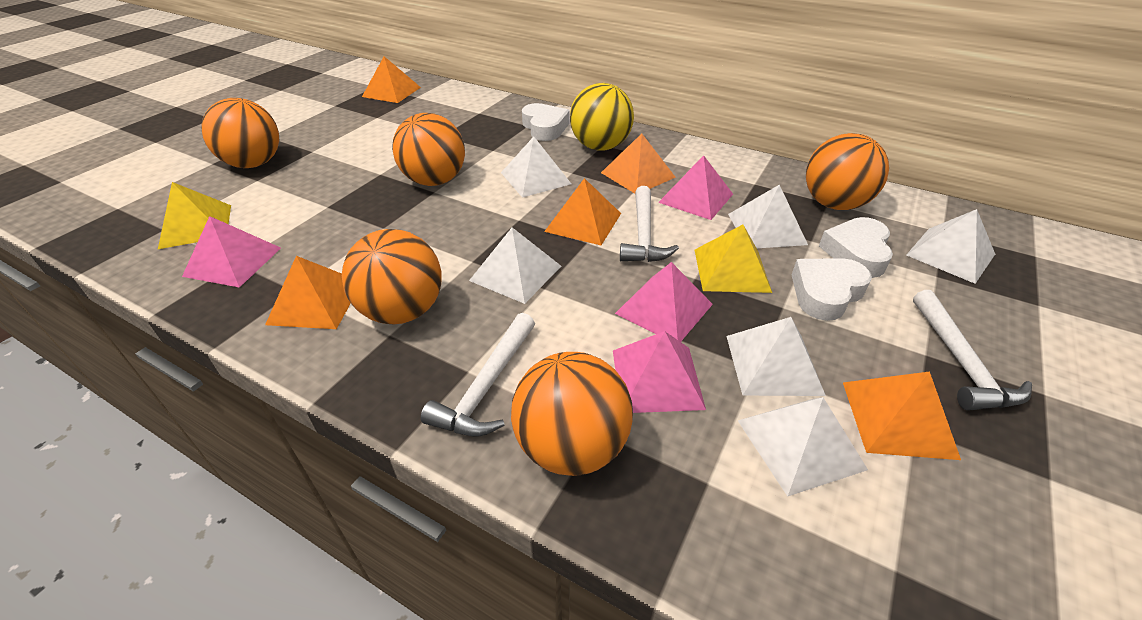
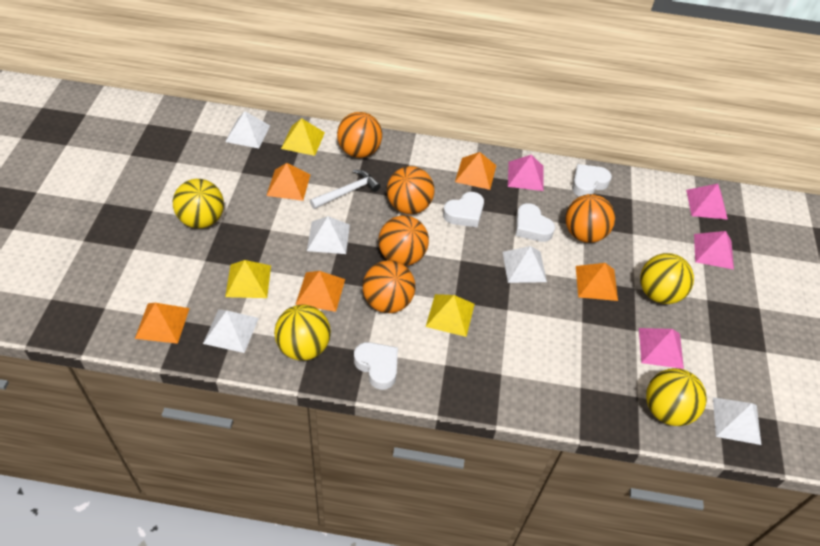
white hammer: 3 -> 1
white heart: 3 -> 4
white pyramid: 6 -> 5
yellow ball: 1 -> 4
yellow pyramid: 2 -> 3

